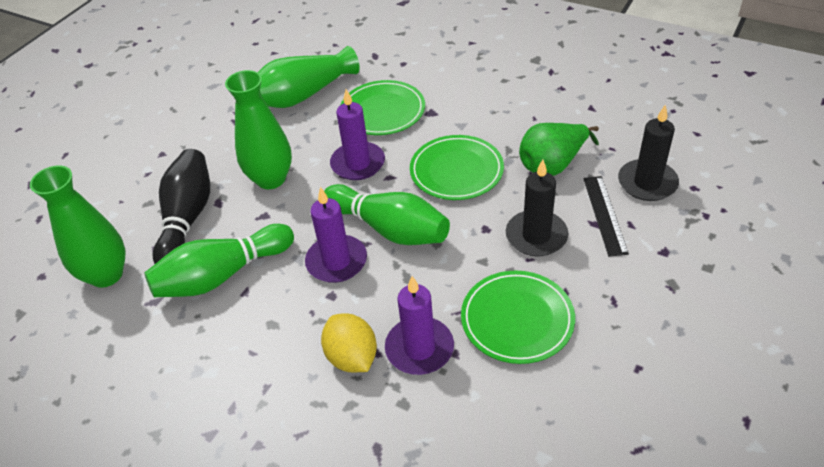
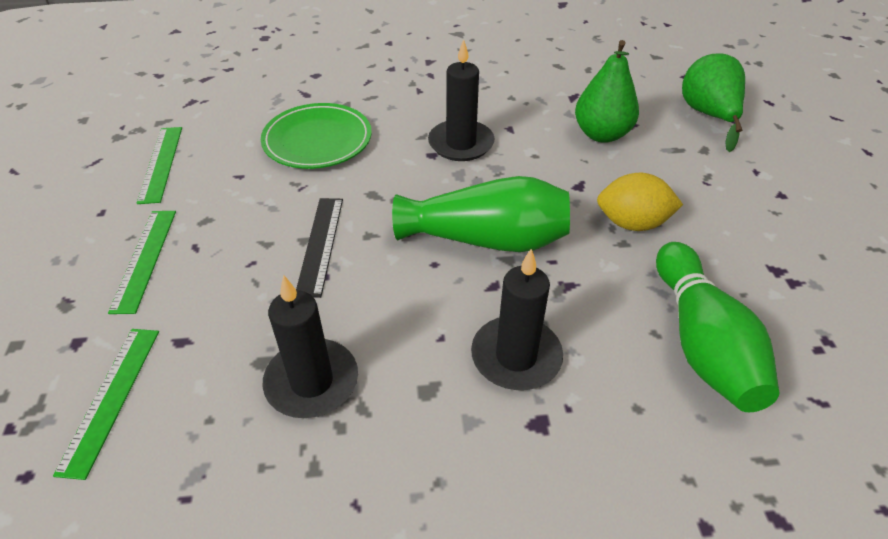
black bowling pin: 1 -> 0
black candle: 2 -> 3
green bowling pin: 2 -> 1
green pear: 1 -> 2
green plate: 3 -> 1
green ruler: 0 -> 3
green vase: 3 -> 1
purple candle: 3 -> 0

